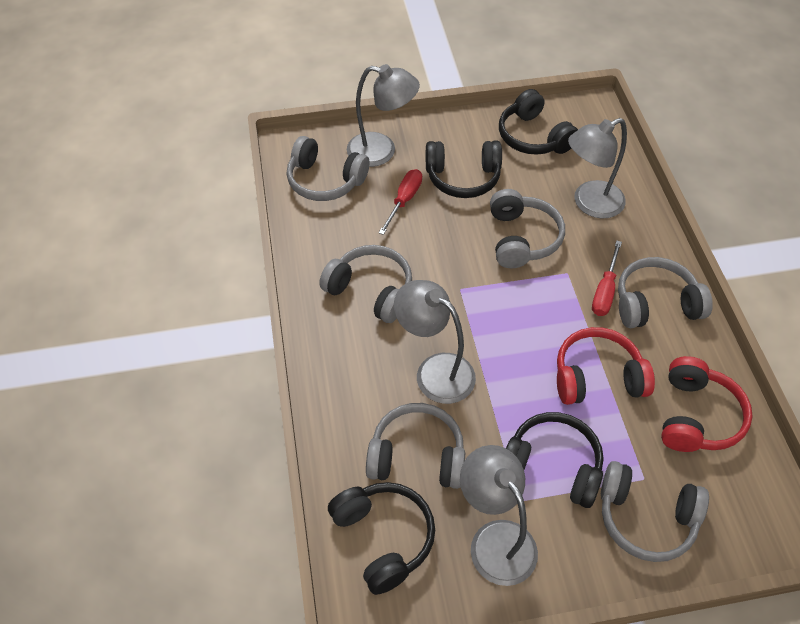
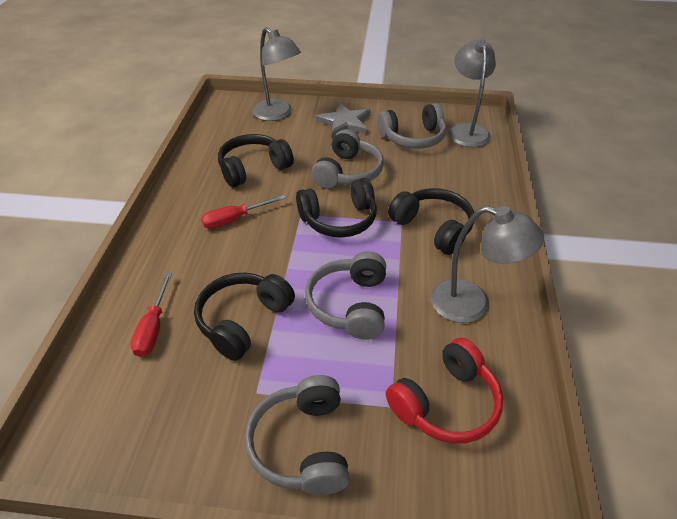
grey headphones: 6 -> 4
grey lamp: 4 -> 3
grey star: 0 -> 1
red headphones: 2 -> 1

